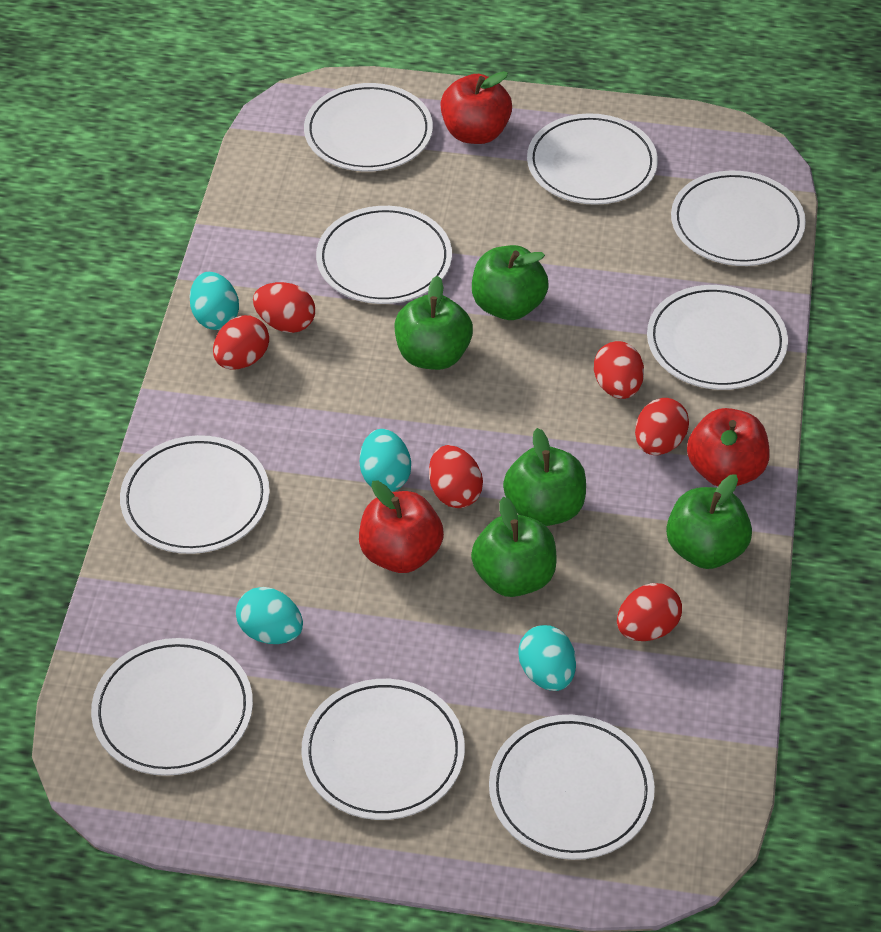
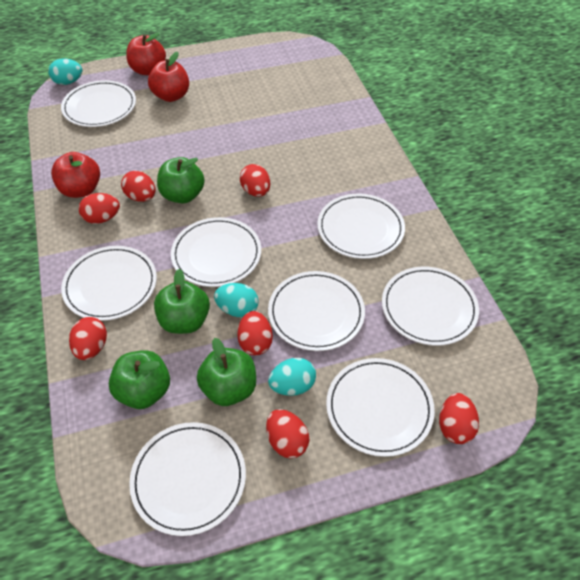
green apple: 5 -> 4
red egg: 6 -> 7
turquoise egg: 4 -> 3
white plate: 9 -> 8

